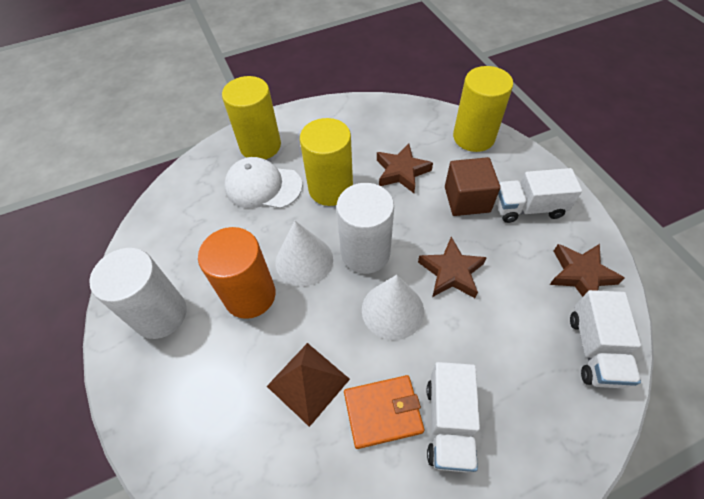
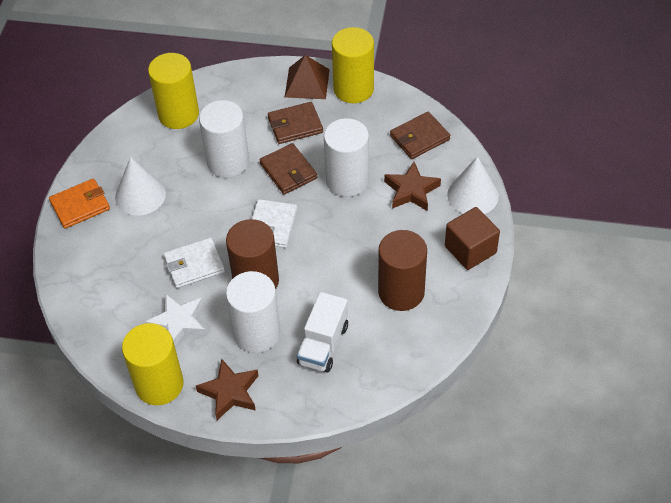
brown cylinder: 0 -> 2
brown star: 3 -> 2
brown wallet: 0 -> 3
orange cylinder: 1 -> 0
white cap: 1 -> 0
white cylinder: 2 -> 3
white star: 0 -> 1
white truck: 3 -> 1
white wallet: 0 -> 2

